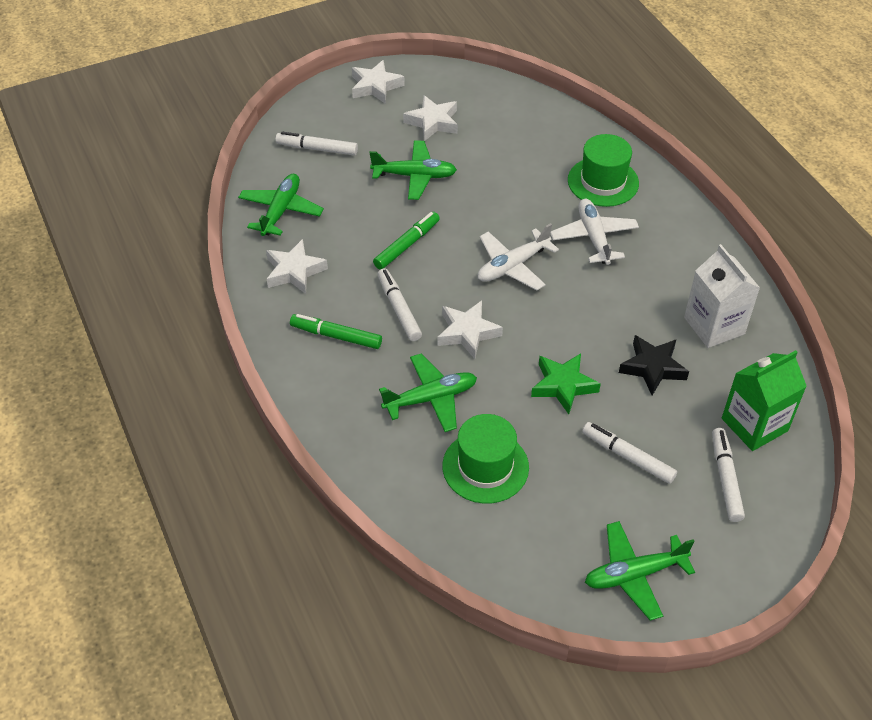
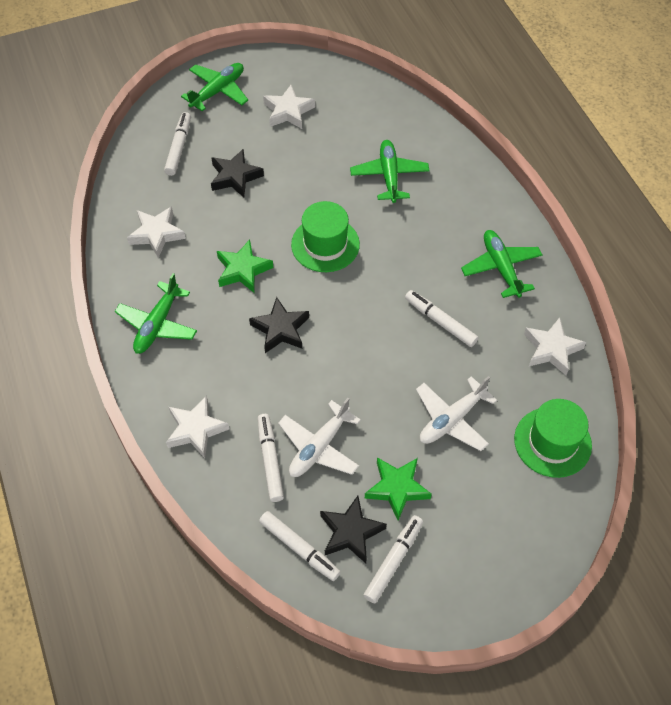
black star: 1 -> 3
green carton: 1 -> 0
green marker: 2 -> 0
green star: 1 -> 2
white carton: 1 -> 0
white marker: 4 -> 5

